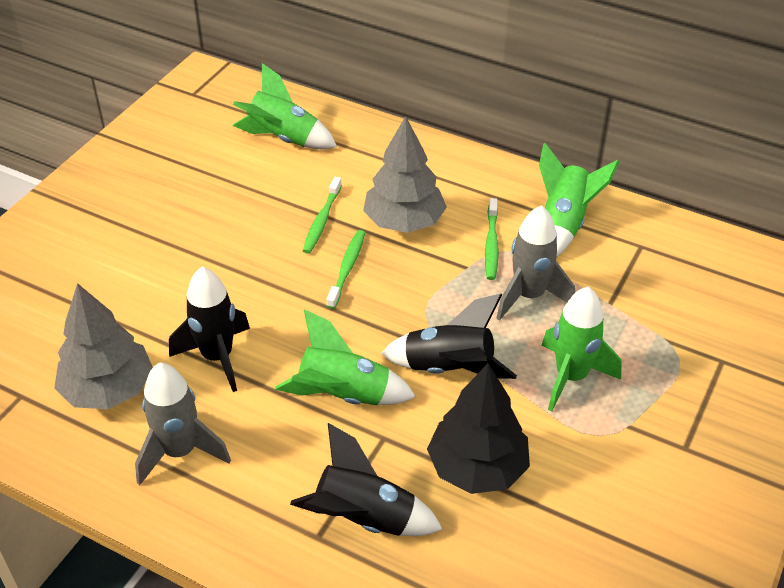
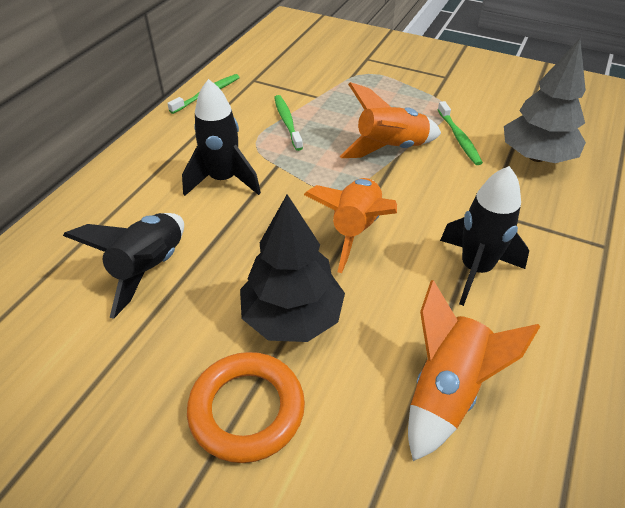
green rocket: 4 -> 0
grey rocket: 2 -> 0
grey tree: 2 -> 1
orange ring: 0 -> 1
orange rocket: 0 -> 3

